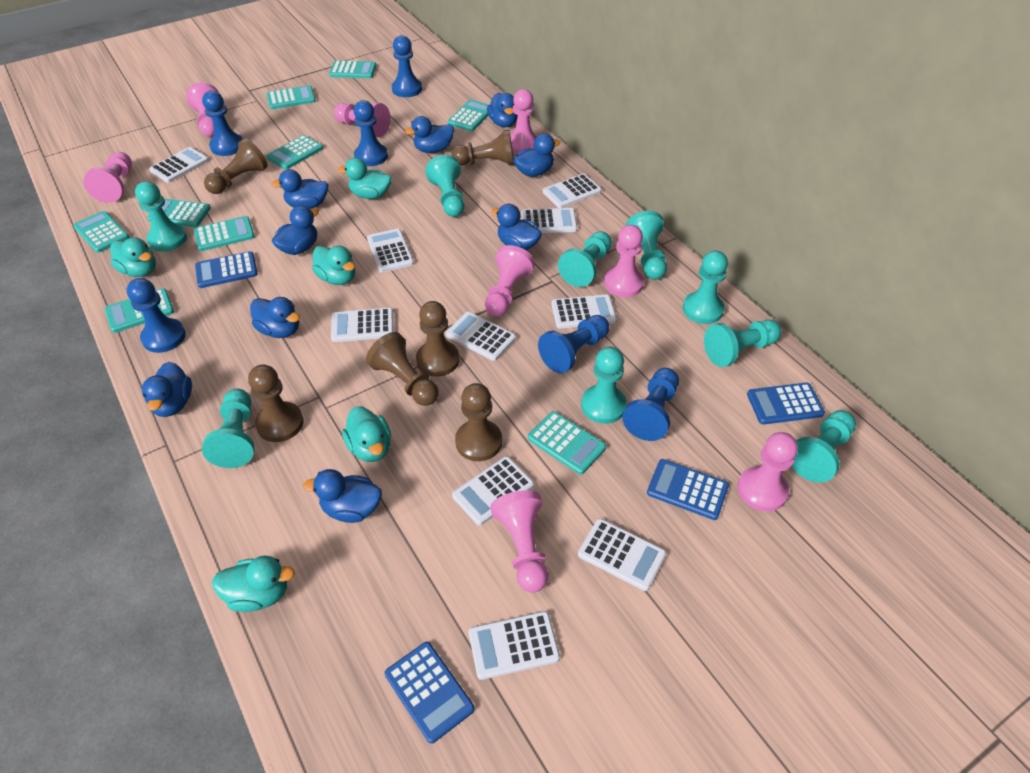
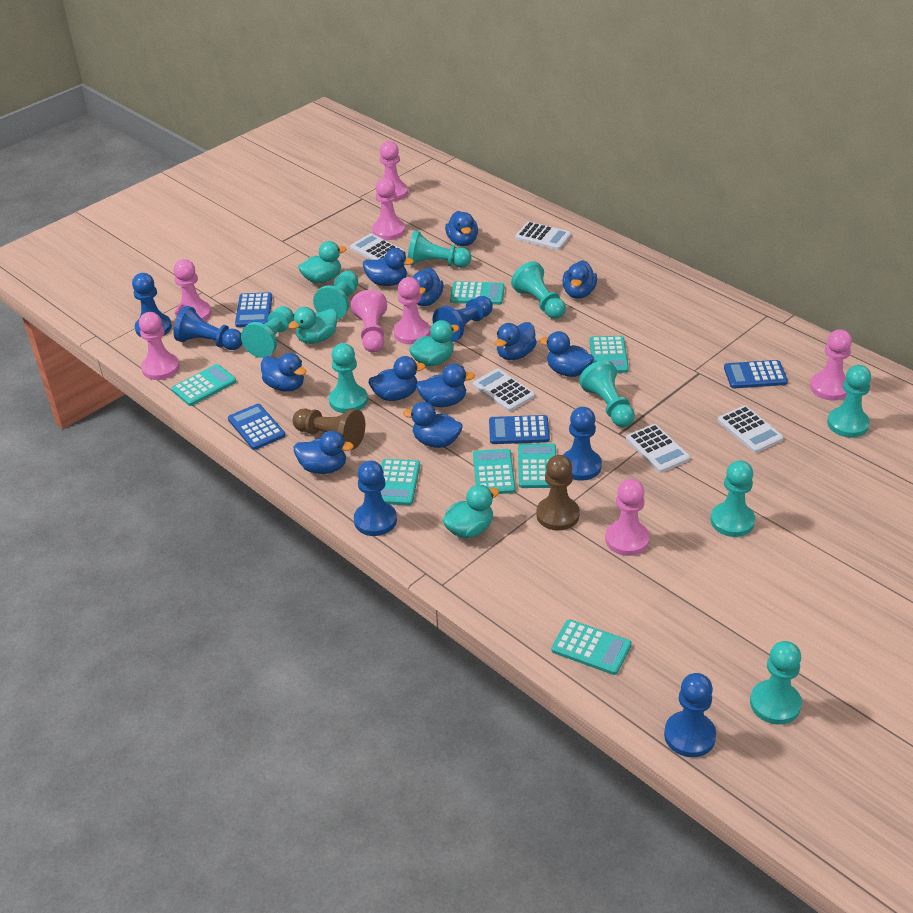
blue duck: 9 -> 11
brown pawn: 6 -> 2
turquoise calculator: 9 -> 7
turquoise duck: 5 -> 4
white calculator: 10 -> 5

